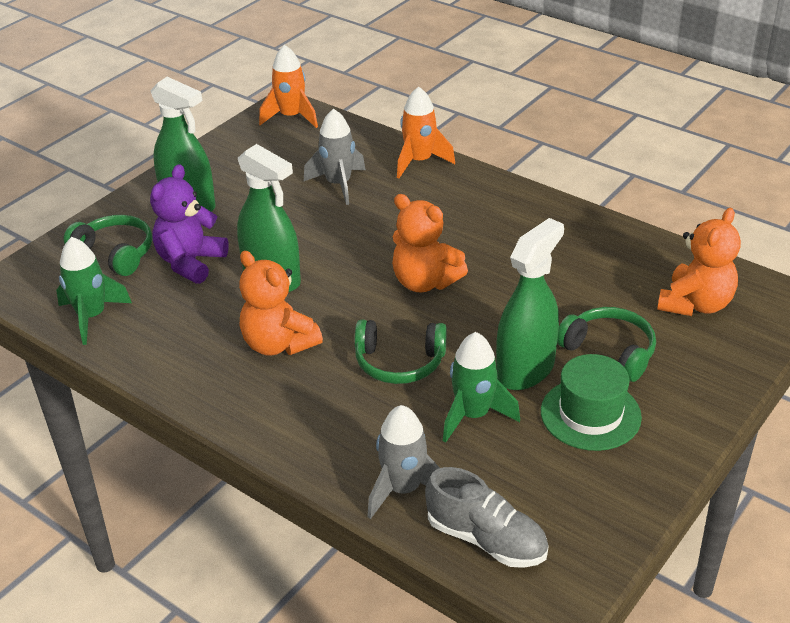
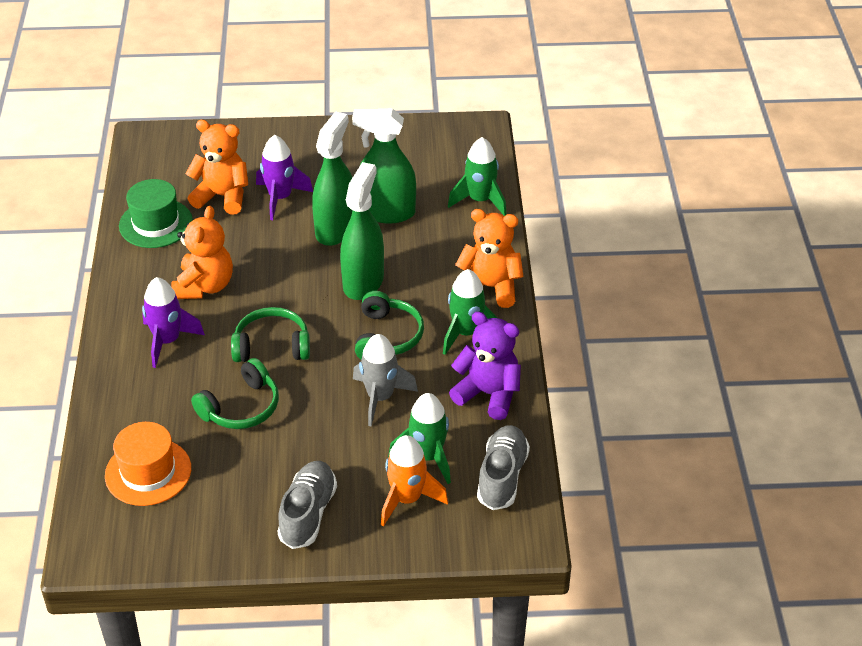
green rocket: 2 -> 3
grey rocket: 2 -> 1
grey shoe: 1 -> 2
orange hat: 0 -> 1
orange rocket: 2 -> 1
purple rocket: 0 -> 2

